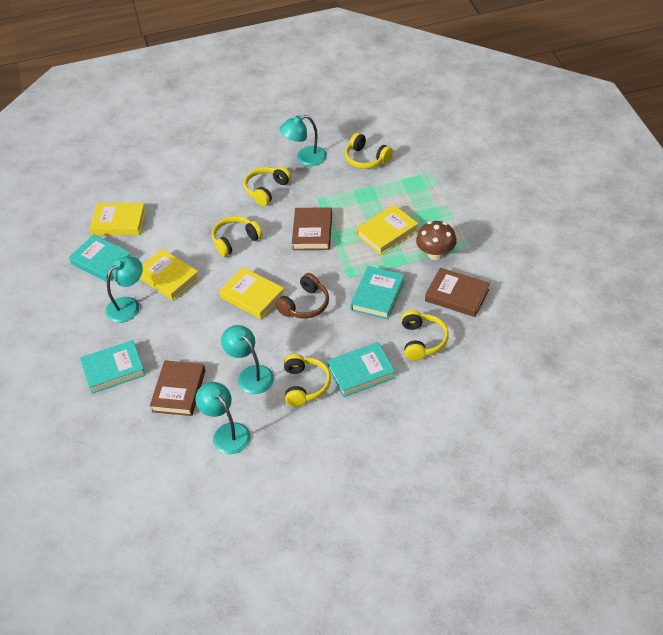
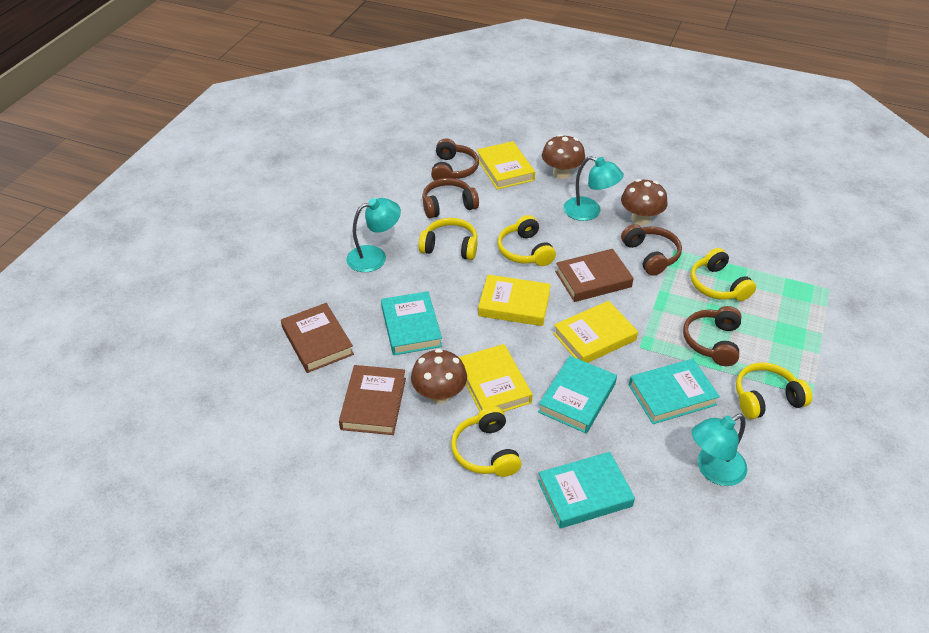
brown headphones: 1 -> 4
brown mushroom: 1 -> 3
turquoise lamp: 4 -> 3

